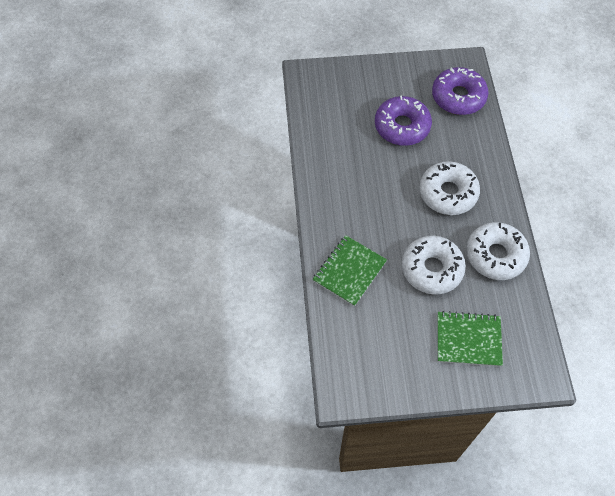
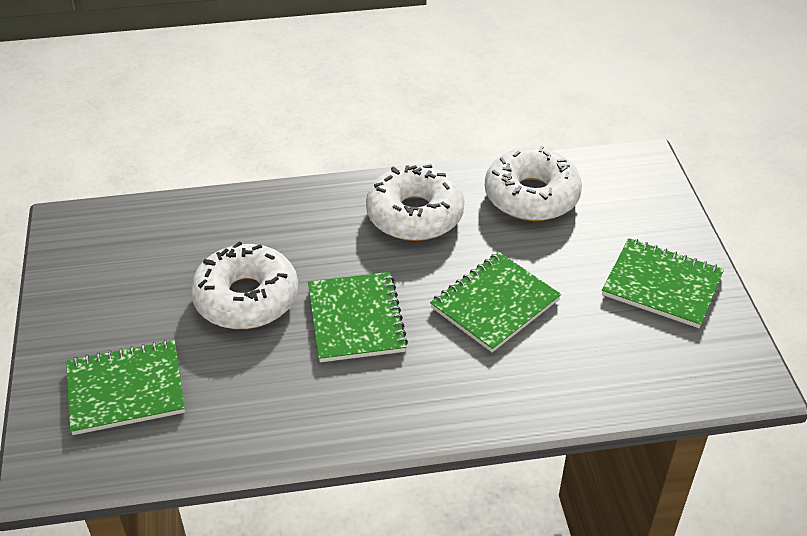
green notebook: 2 -> 4
purple donut: 2 -> 0

